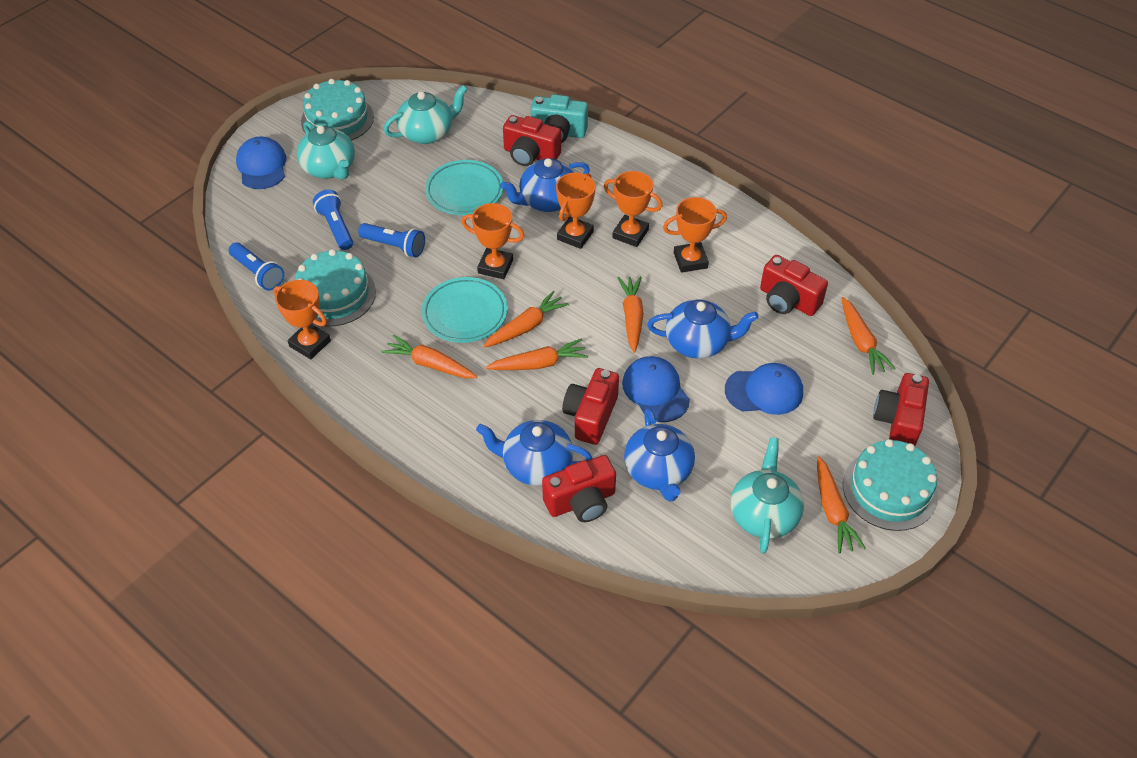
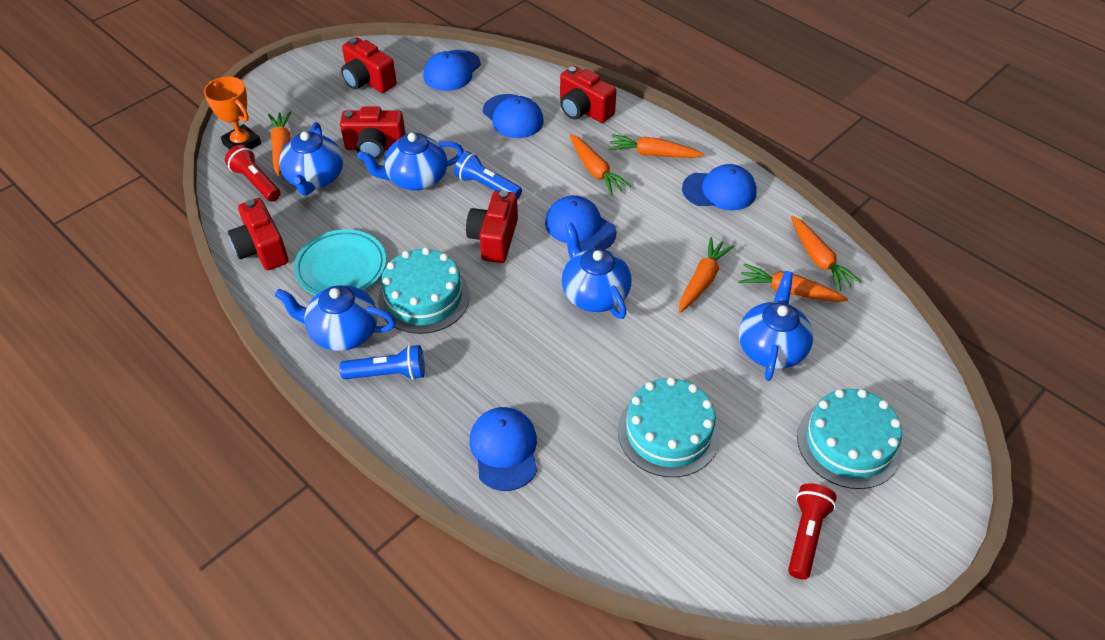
blue cap: 3 -> 5
blue flashlight: 3 -> 2
blue teapot: 4 -> 5
orange trophy: 5 -> 1
red flashlight: 0 -> 2
turquoise camera: 1 -> 0
turquoise plate: 2 -> 1
turquoise teapot: 3 -> 0

